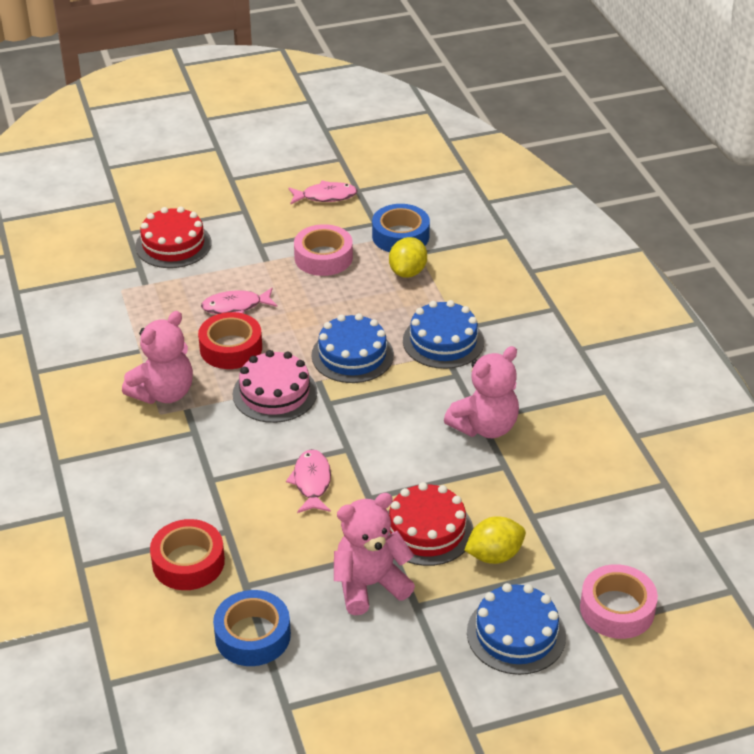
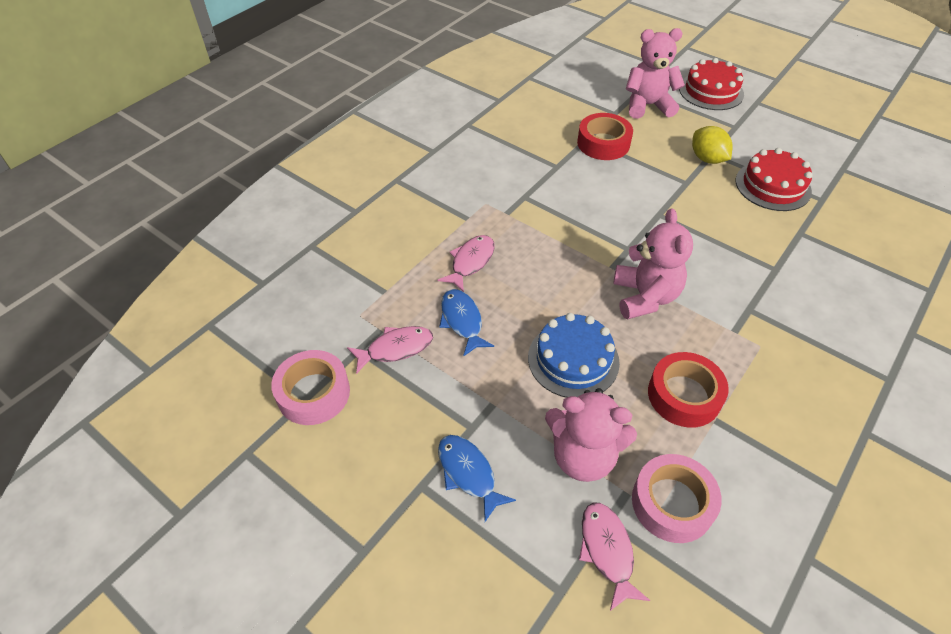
blue cake: 3 -> 1
blue fish: 0 -> 2
blue tape: 2 -> 0
pink cake: 1 -> 0
yellow lemon: 2 -> 1

